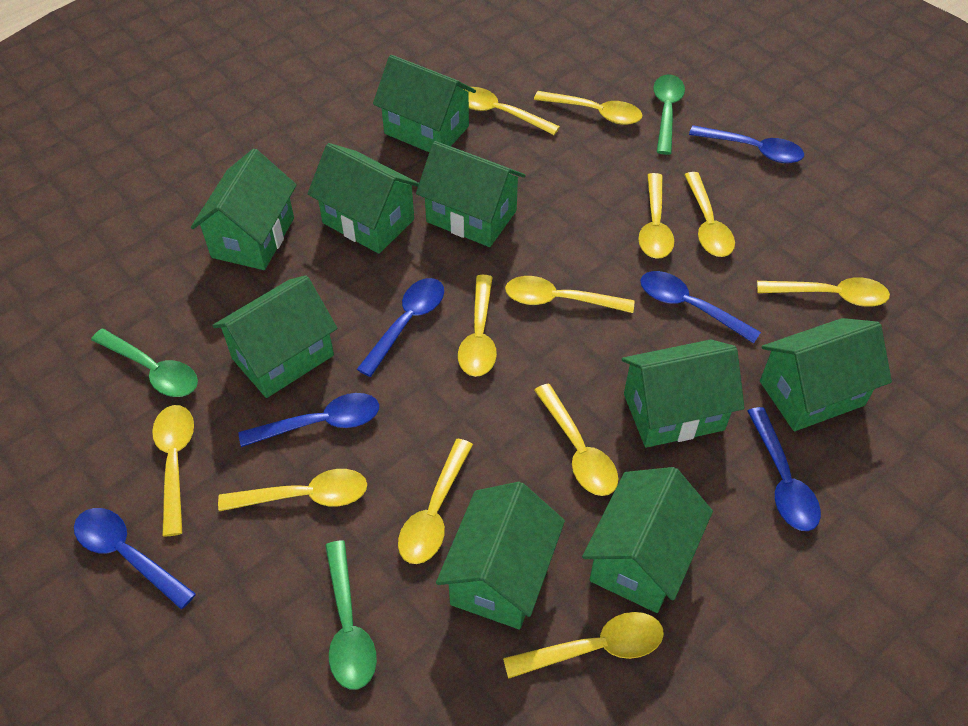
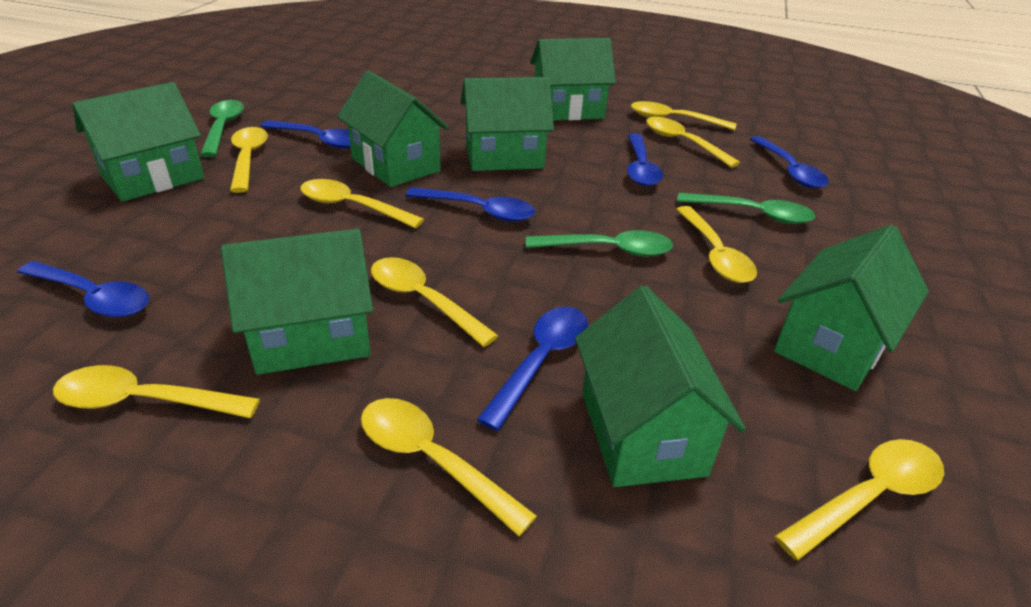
green house: 9 -> 7
yellow spoon: 12 -> 9

